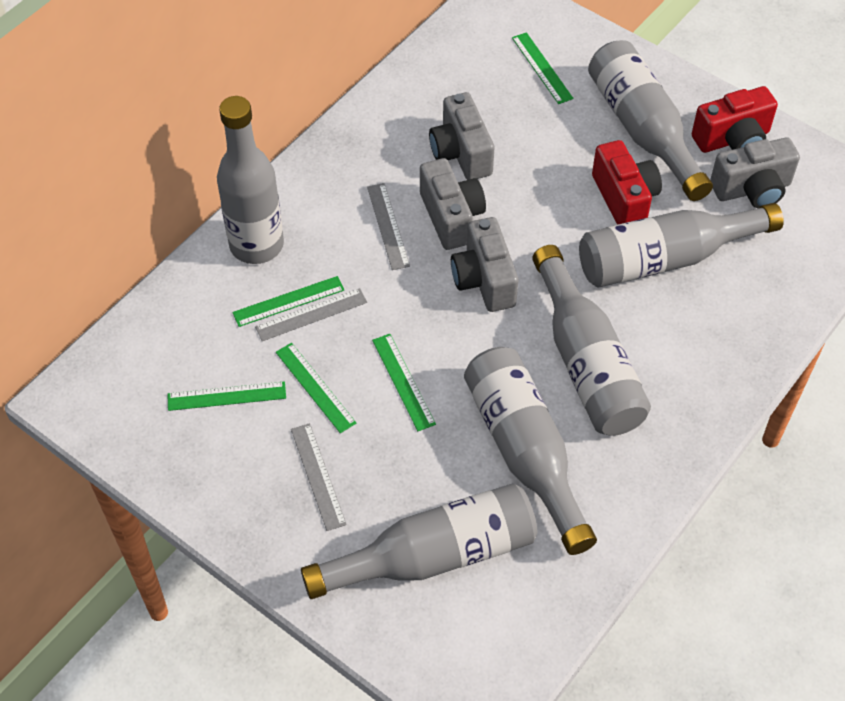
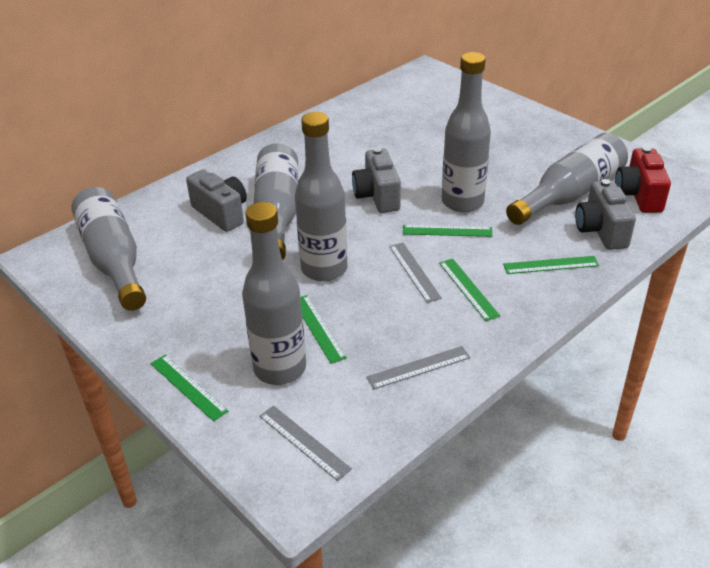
grey camera: 4 -> 3
red camera: 2 -> 1

